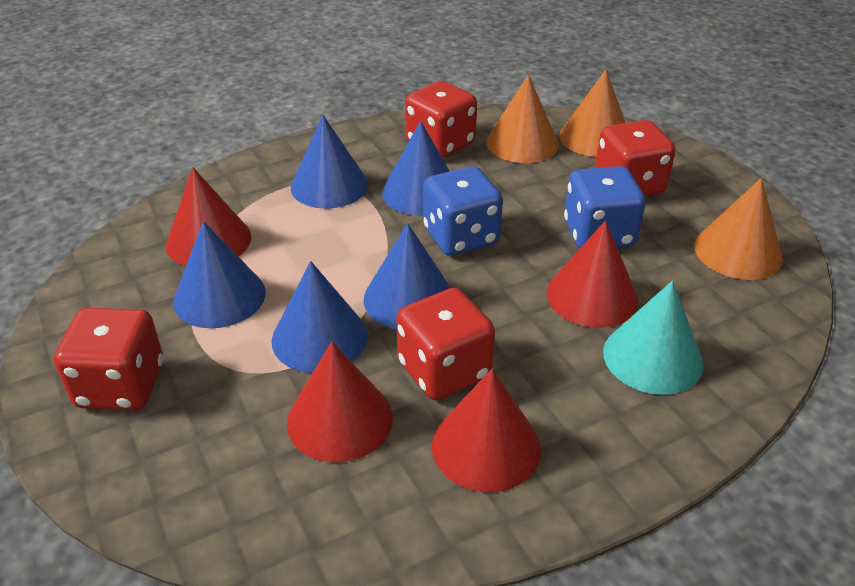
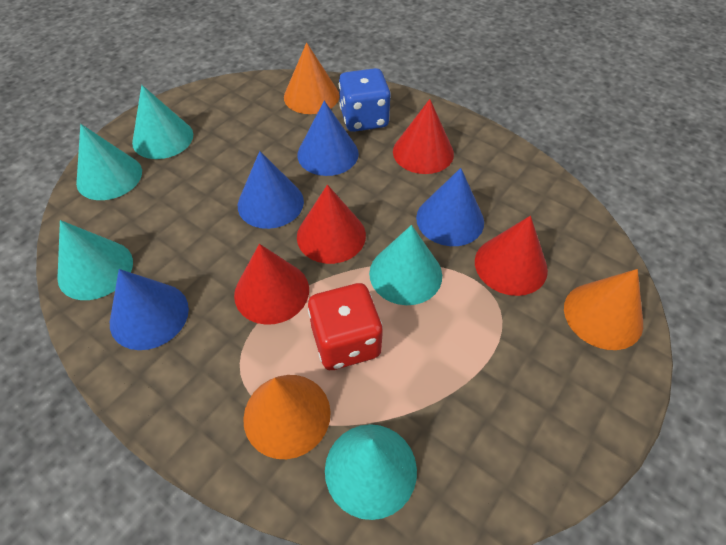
blue cone: 5 -> 4
blue dice: 2 -> 1
red dice: 4 -> 1
turquoise cone: 1 -> 5

